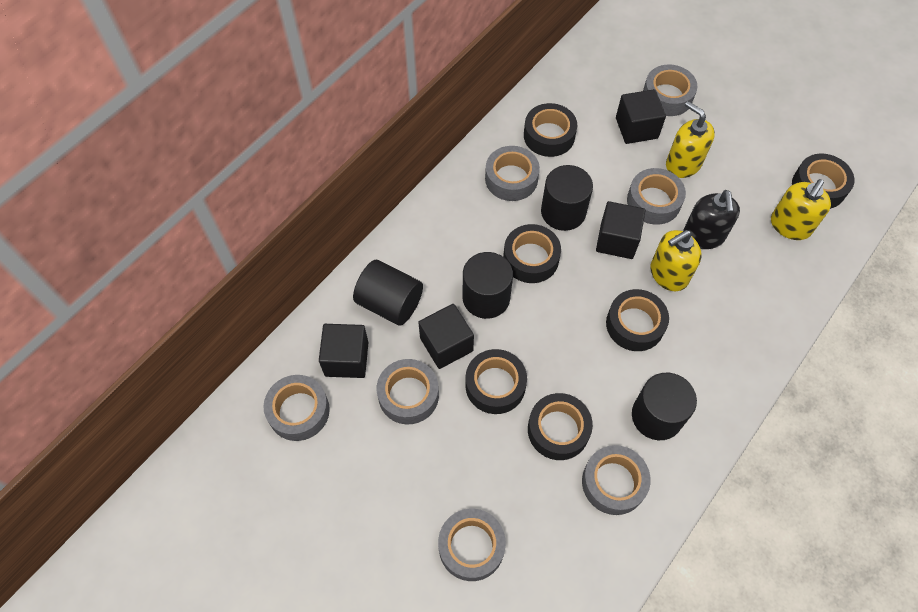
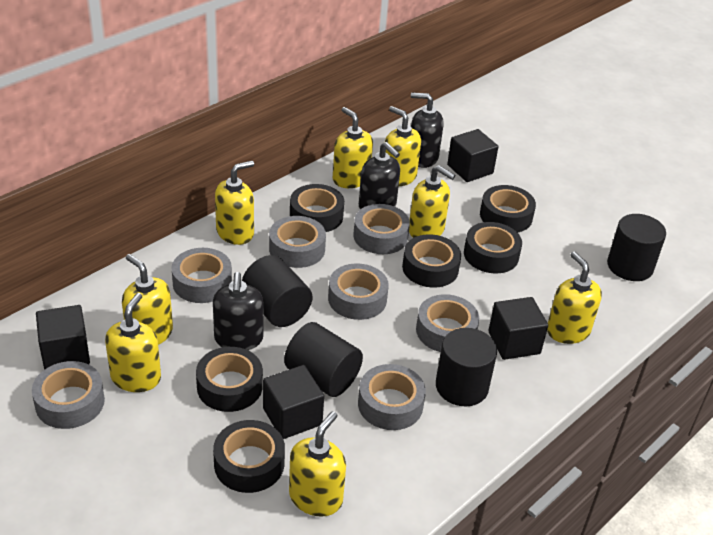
black soap dispenser: 1 -> 3
yellow soap dispenser: 3 -> 8

